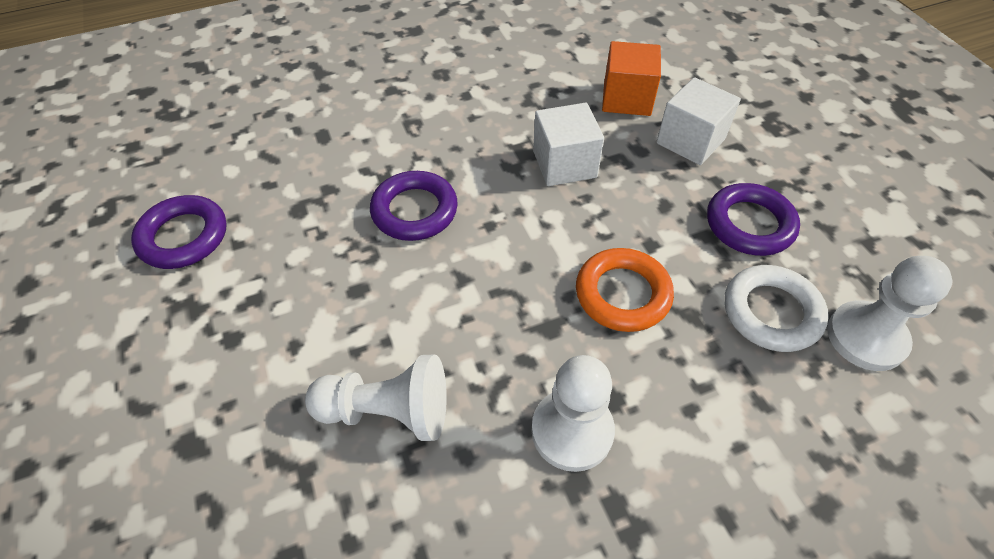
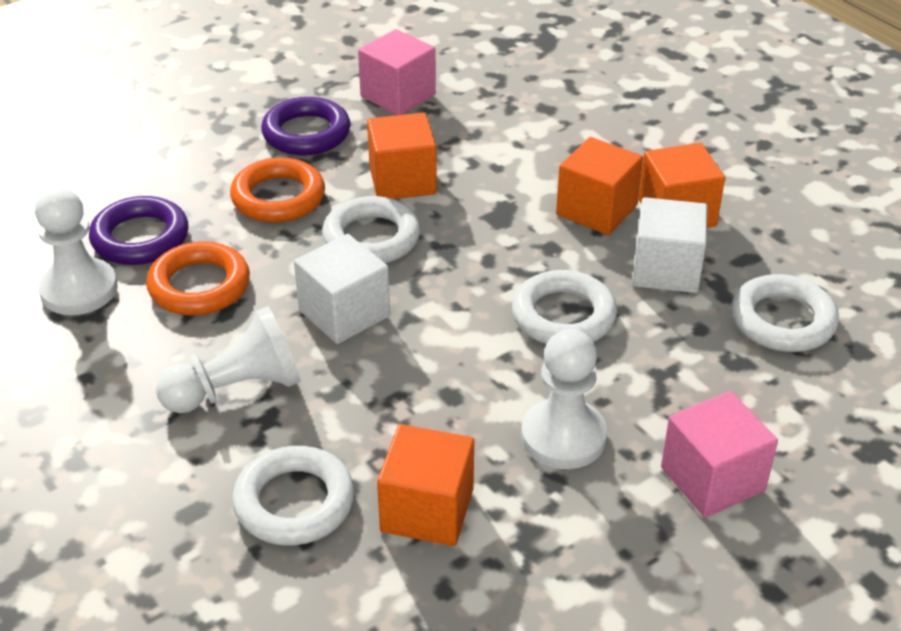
orange cube: 1 -> 4
orange ring: 1 -> 2
pink cube: 0 -> 2
purple ring: 3 -> 2
white ring: 1 -> 4

